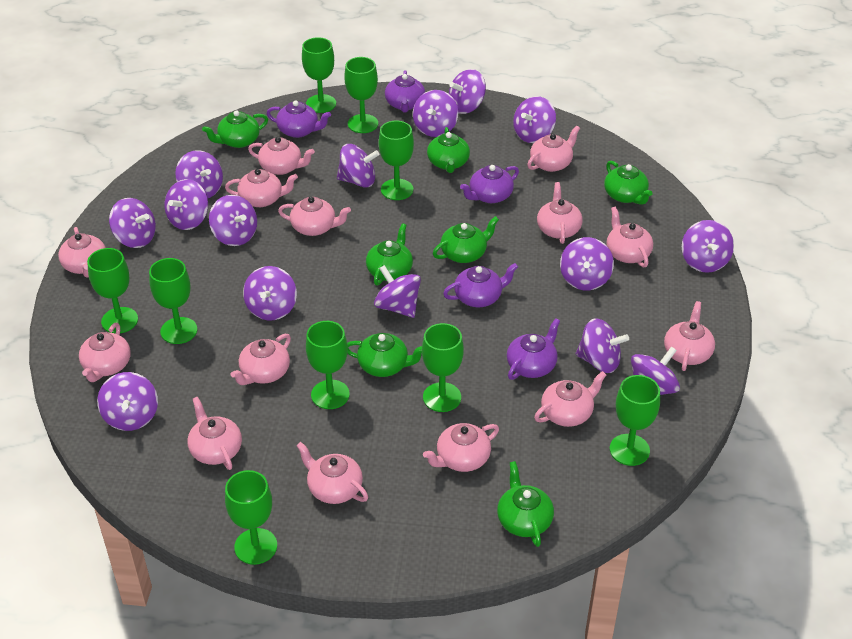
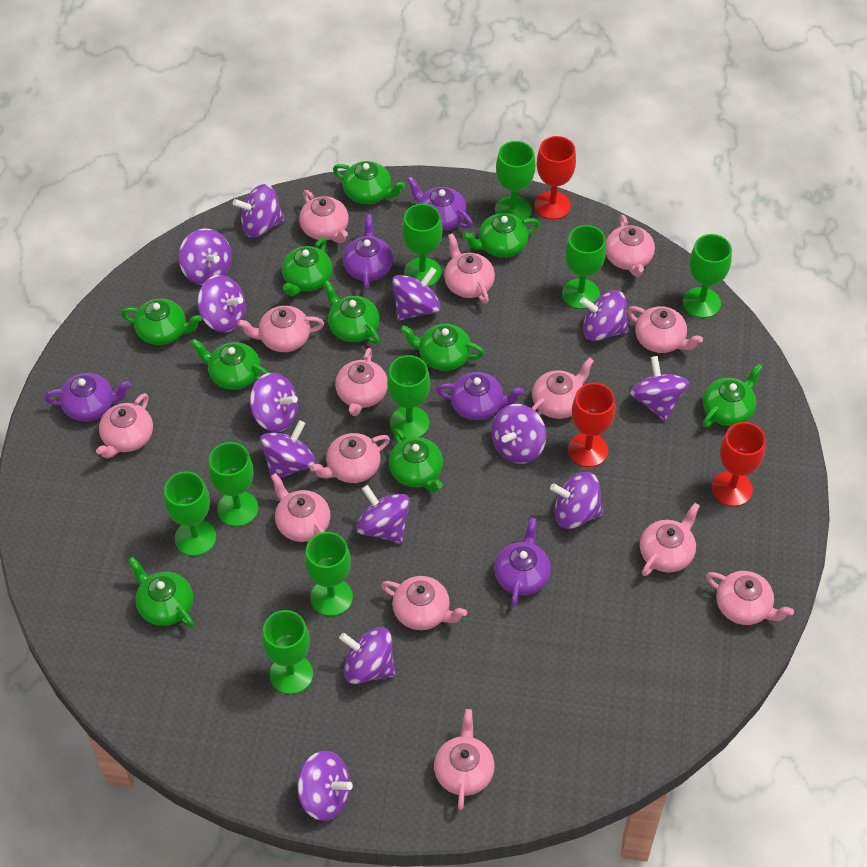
green teapot: 7 -> 10
purple spinning top: 15 -> 13
red goblet: 0 -> 3

